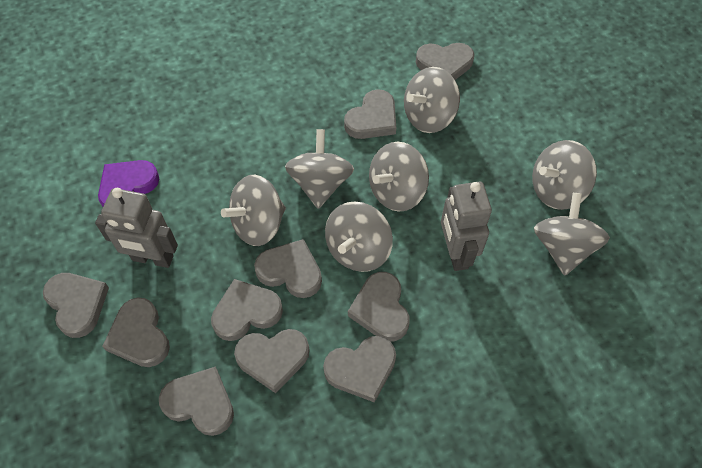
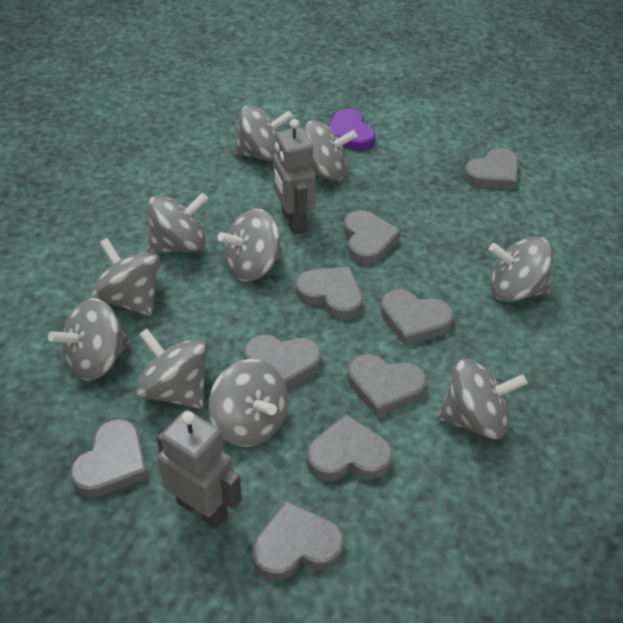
grey heart: 10 -> 9
grey spinning top: 7 -> 10

